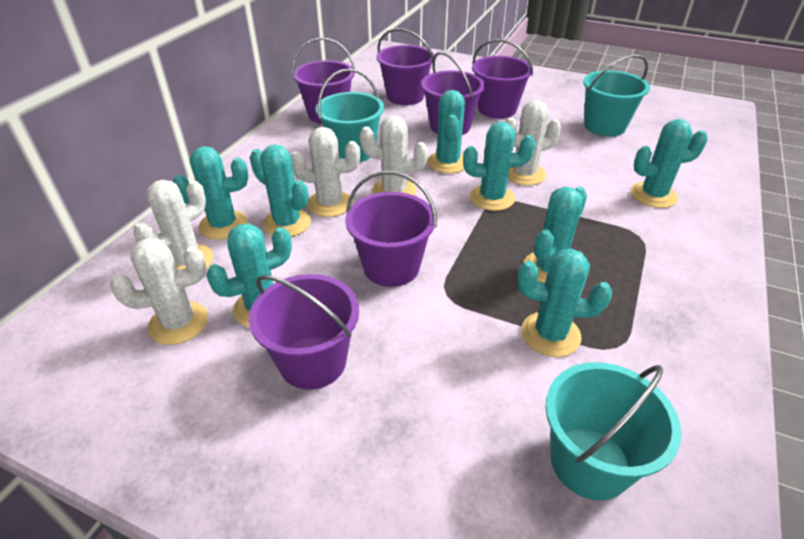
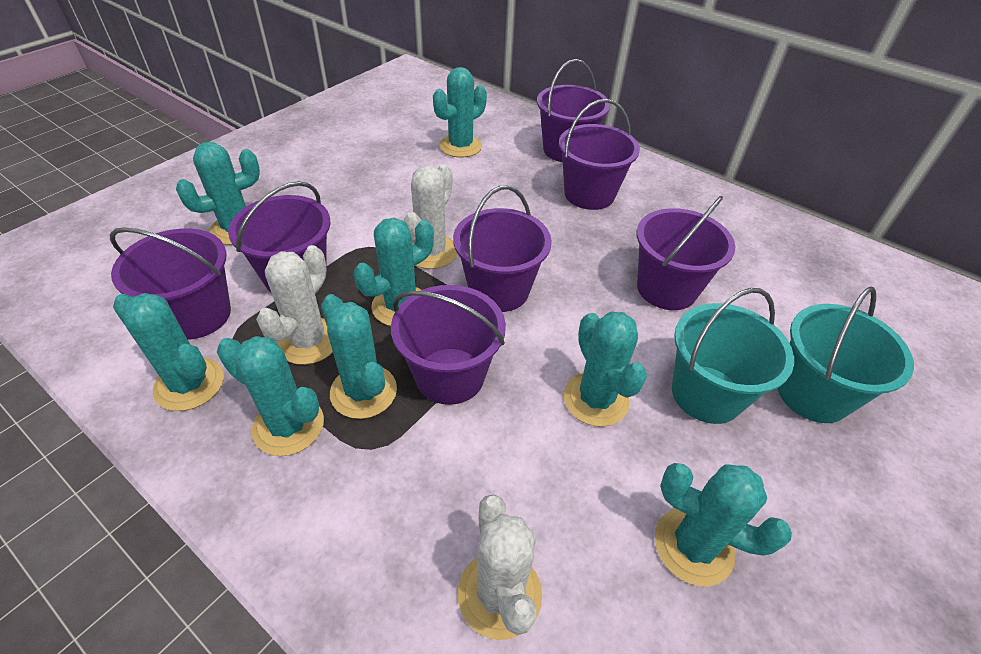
purple bucket: 6 -> 7
turquoise bucket: 3 -> 2
white cactus: 5 -> 3

